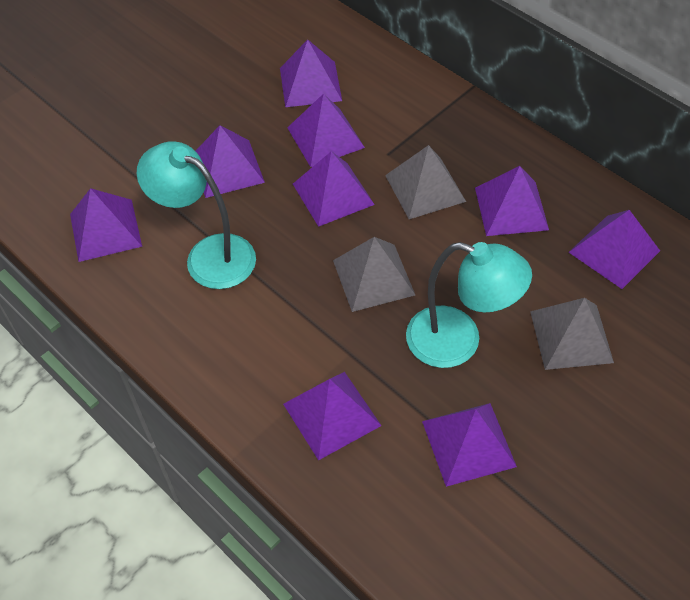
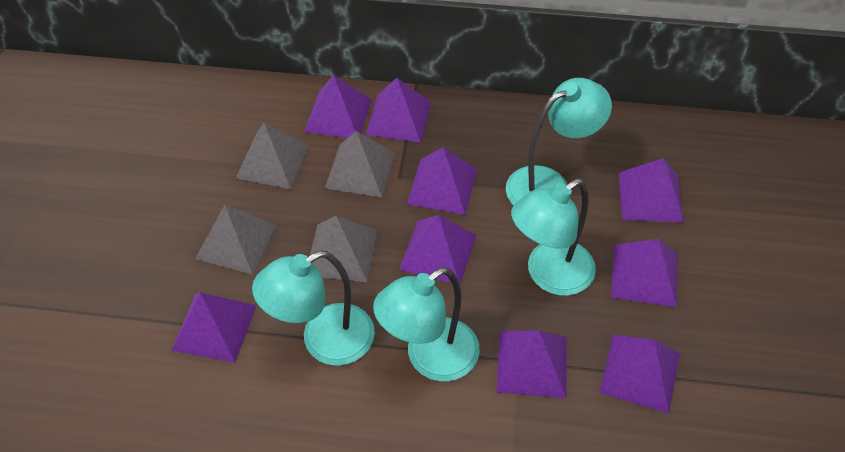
grey pyramid: 3 -> 4
turquoise lamp: 2 -> 4

